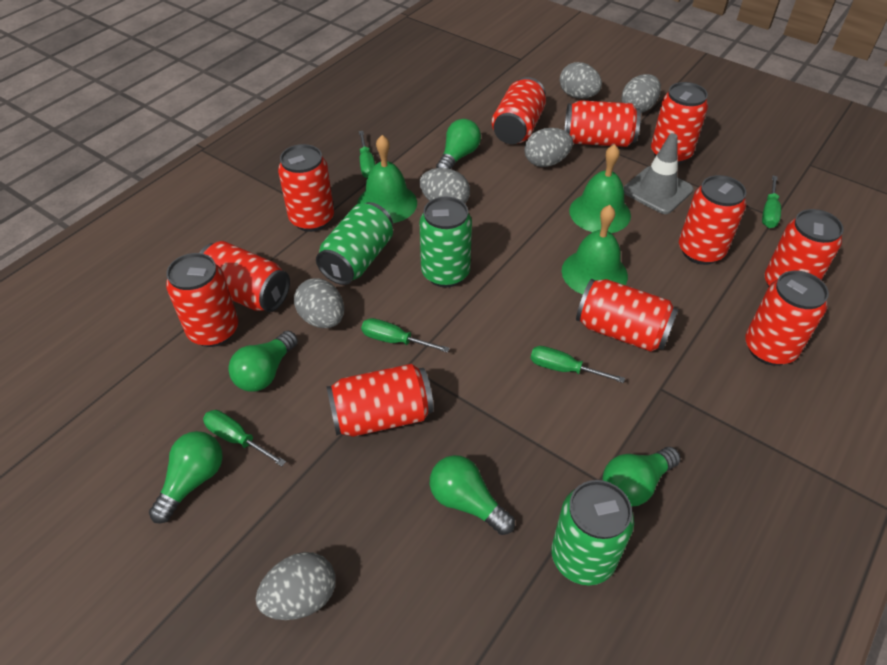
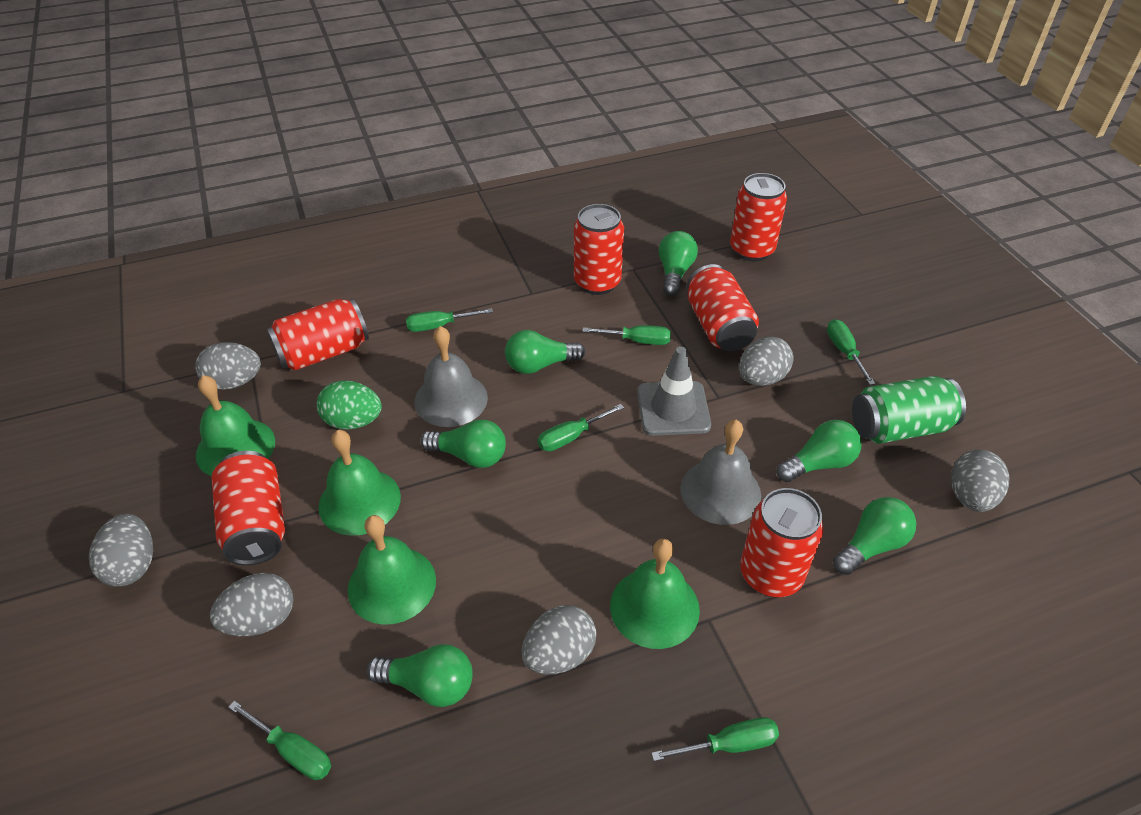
green bell: 3 -> 4
green can: 3 -> 1
green egg: 0 -> 1
green light bulb: 5 -> 6
green screwdriver: 5 -> 6
grey bell: 0 -> 2
red can: 11 -> 6

